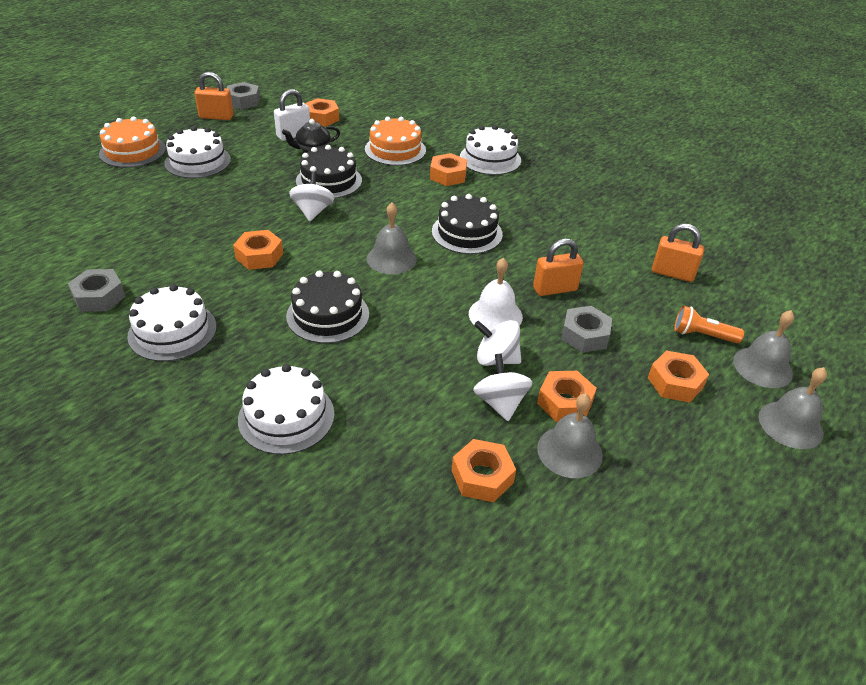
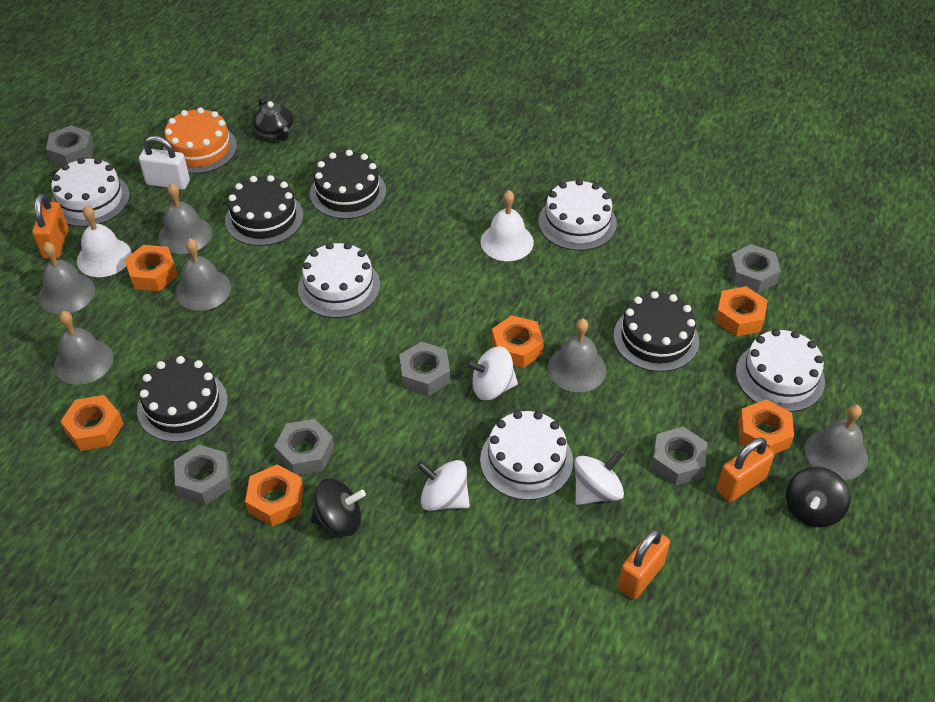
black cake: 3 -> 4
black spinning top: 0 -> 2
grey bell: 4 -> 6
grey nut: 3 -> 6
orange cake: 2 -> 1
orange flashlight: 1 -> 0
white bell: 1 -> 2
white cake: 4 -> 5

